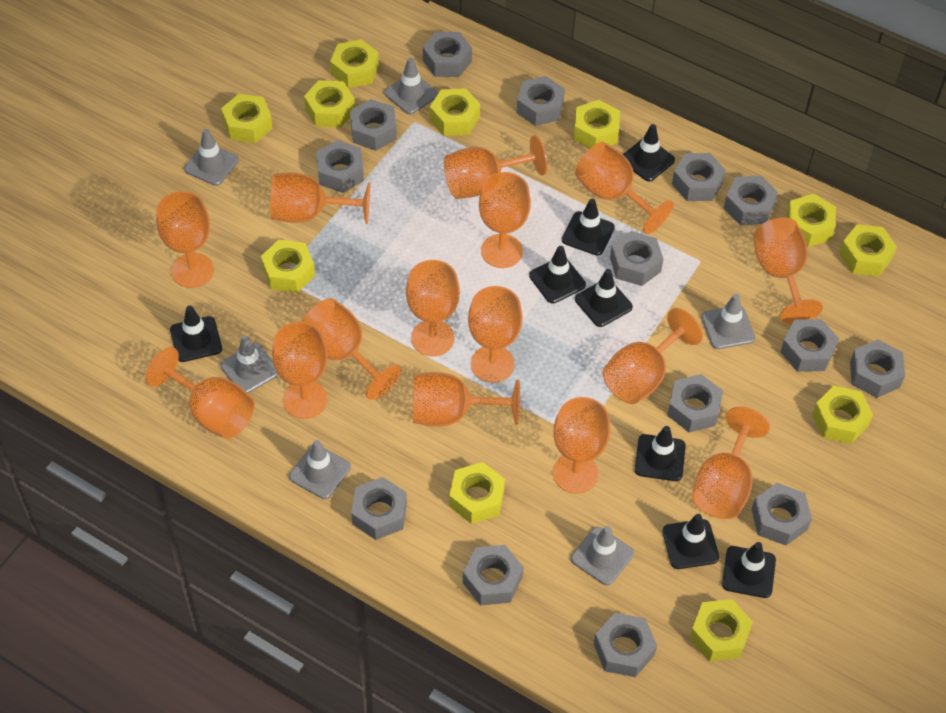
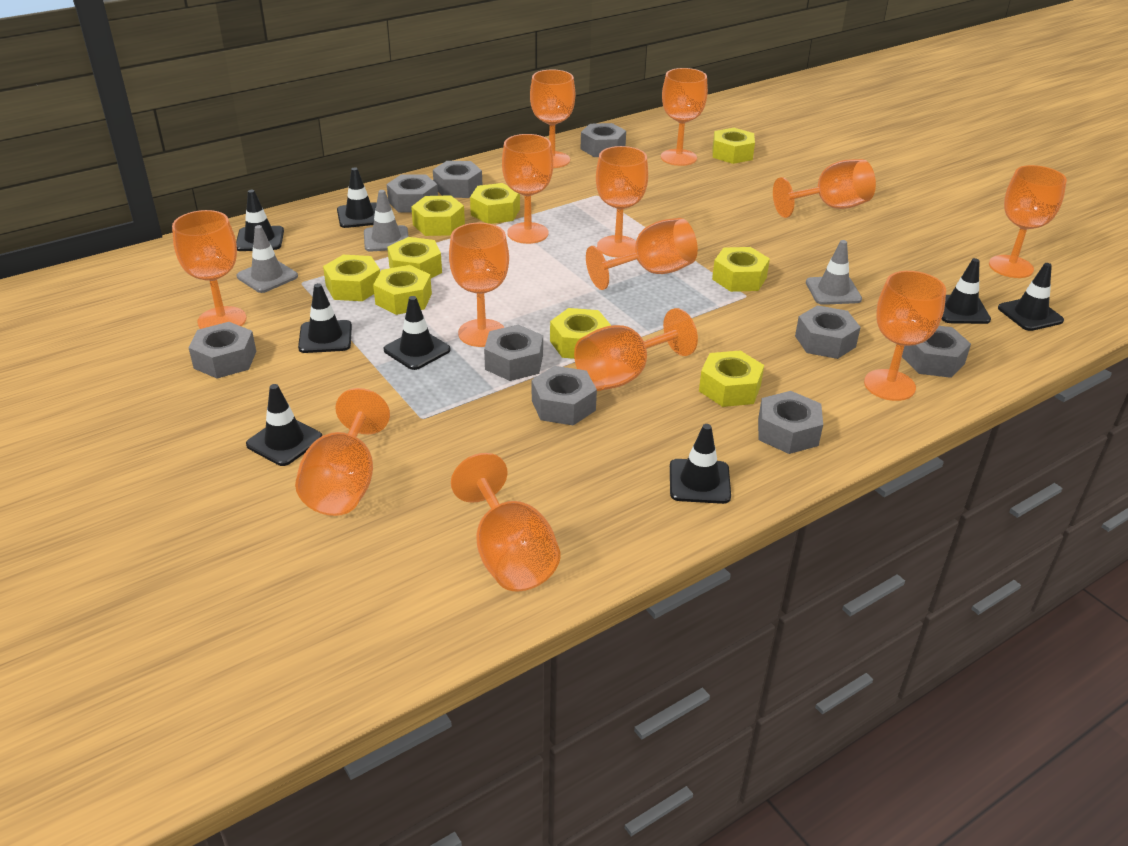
grey nut: 14 -> 9
grey traffic cone: 6 -> 3
orange goblet: 15 -> 13
yellow nut: 11 -> 9

